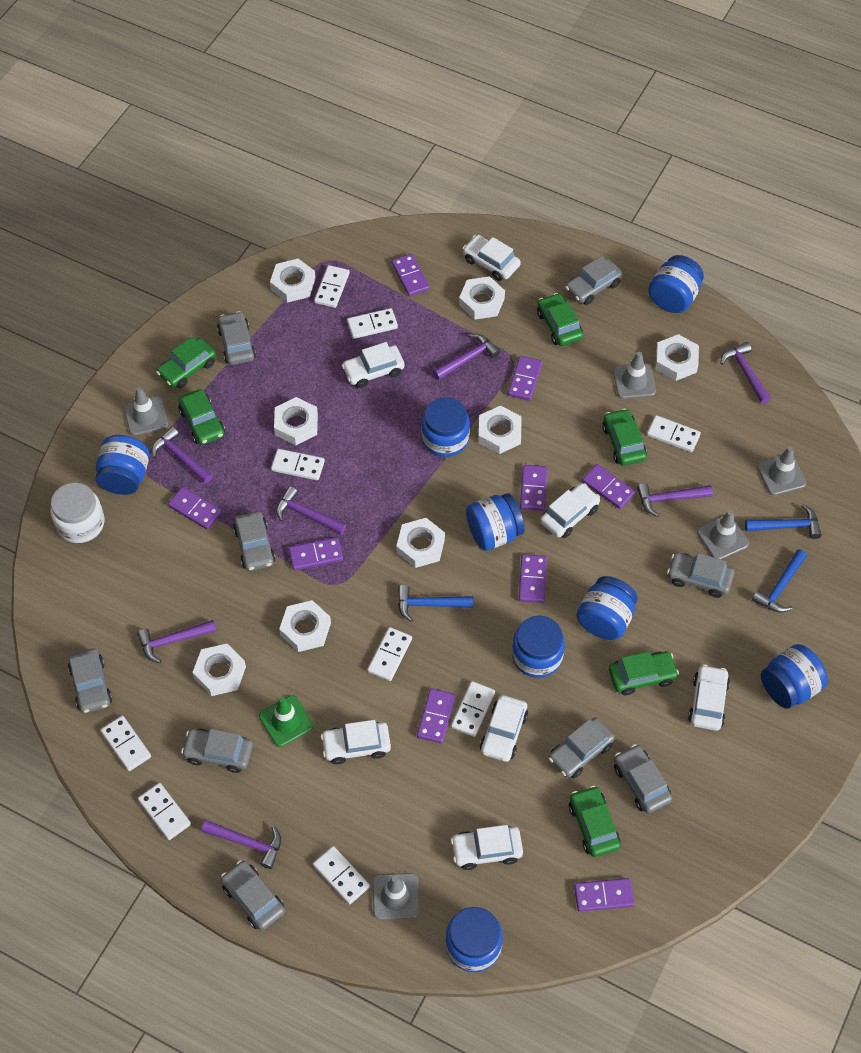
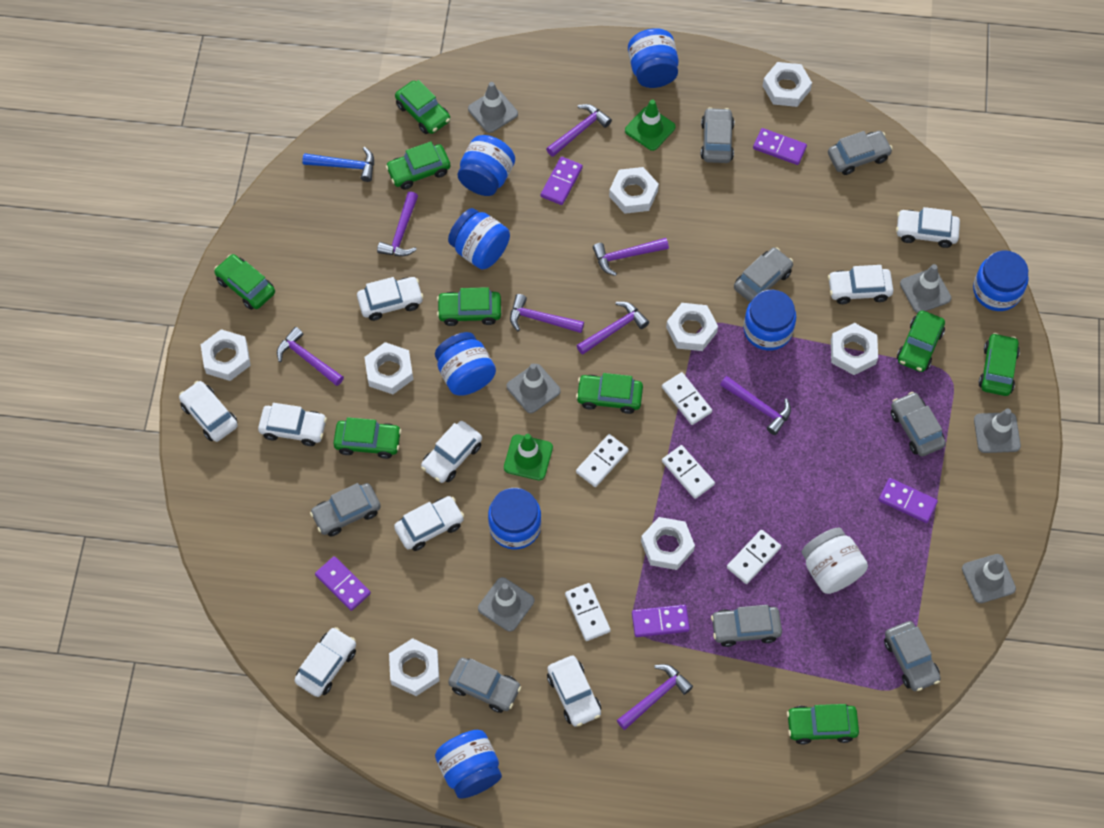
blue hammer: 3 -> 1
green car: 6 -> 9
green traffic cone: 1 -> 2
grey car: 9 -> 8
grey traffic cone: 5 -> 6
purple domino: 9 -> 5
purple hammer: 7 -> 8
white car: 7 -> 9
white domino: 9 -> 5

